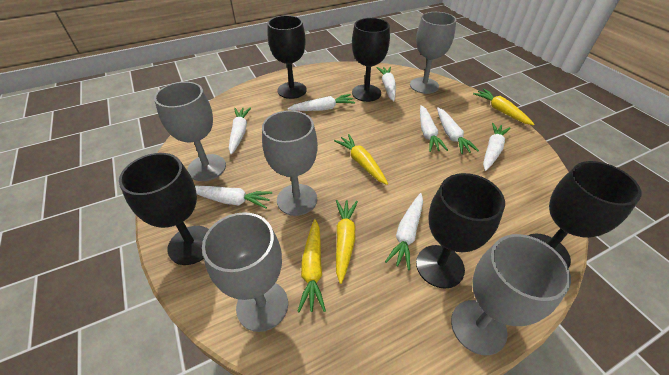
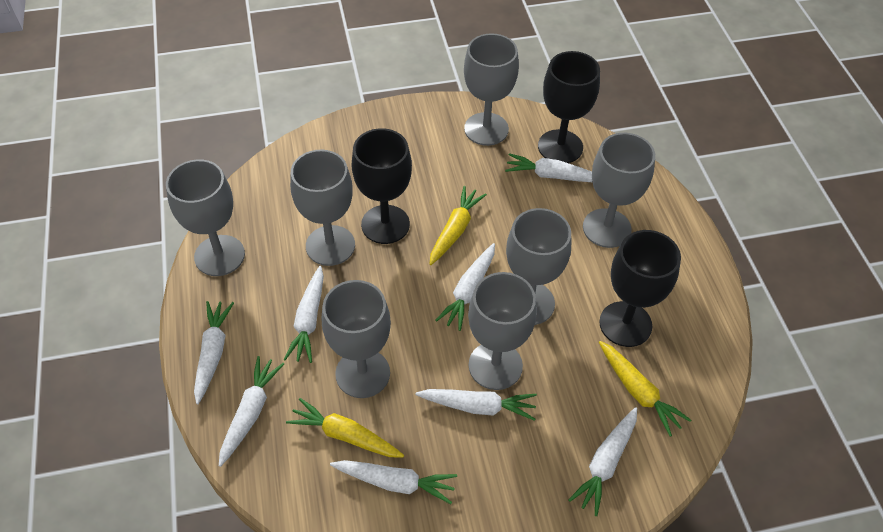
black goblet: 5 -> 3
grey goblet: 5 -> 7
yellow carrot: 4 -> 3

